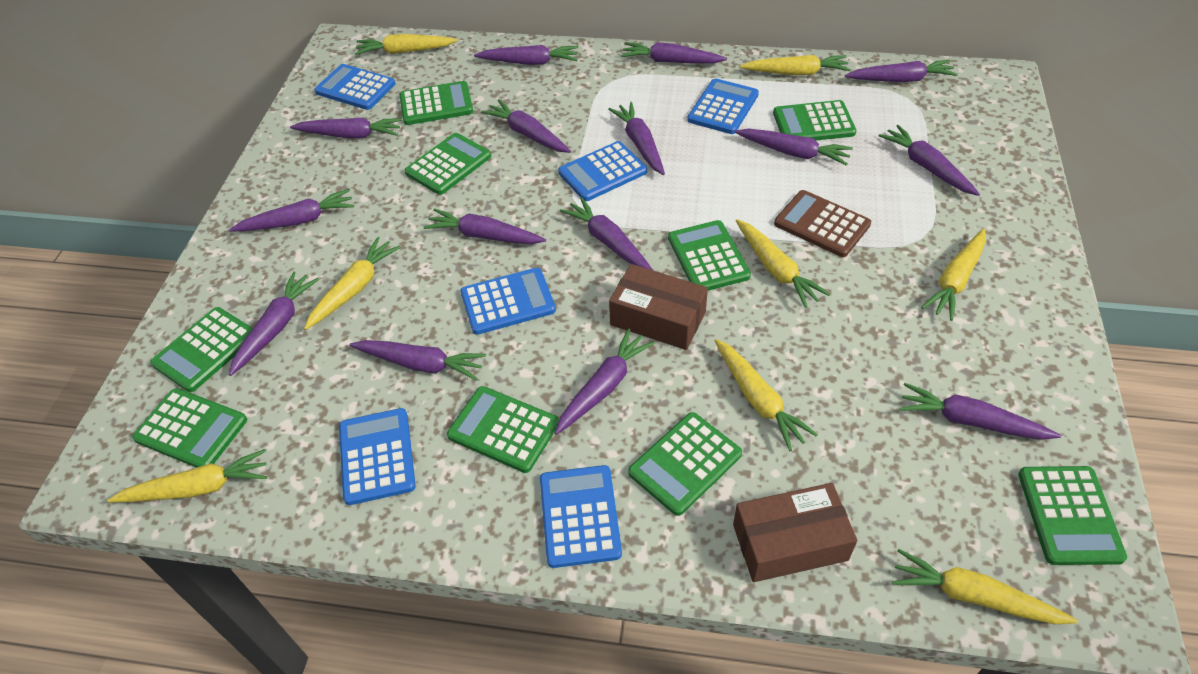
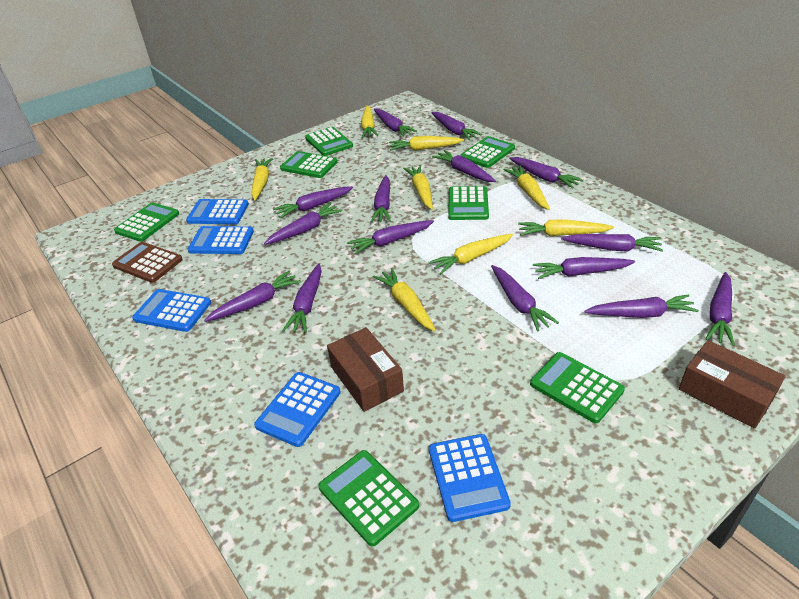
blue calculator: 6 -> 5
green calculator: 9 -> 7

